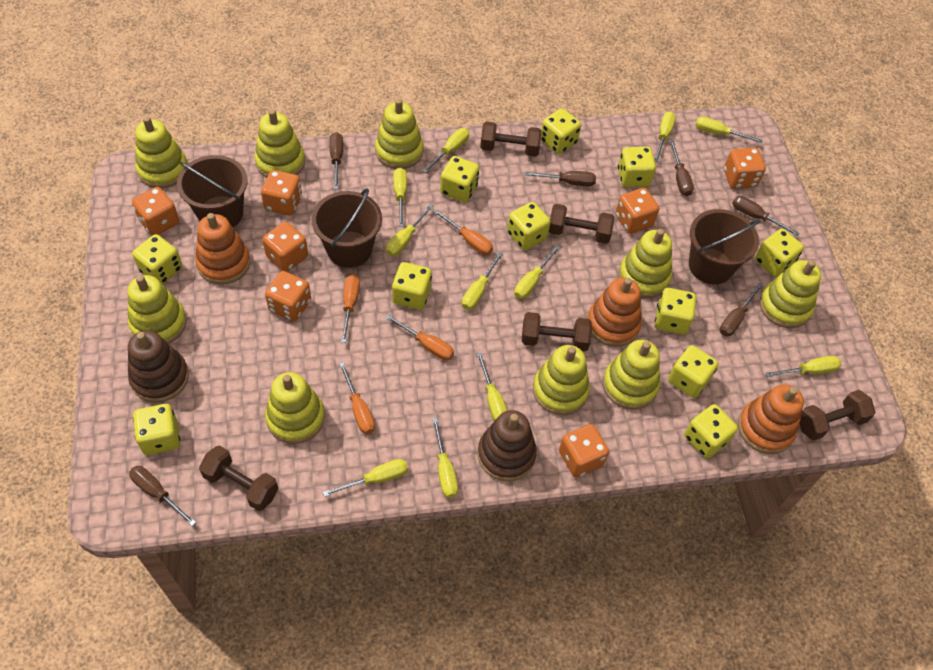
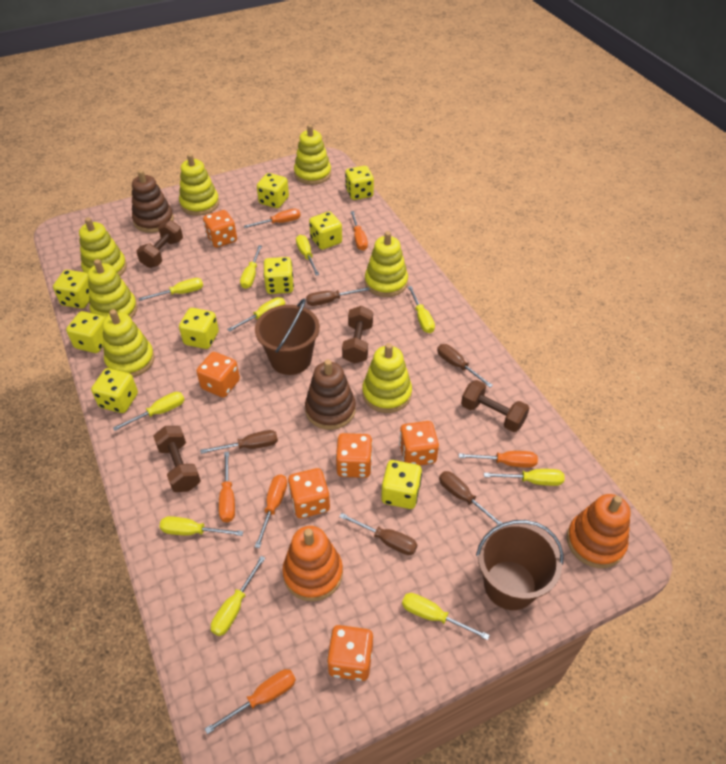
brown bucket: 3 -> 2
brown dumbbell: 5 -> 4
brown screwdriver: 6 -> 5
orange dice: 7 -> 6
orange screwdriver: 4 -> 6
orange stacking toy: 3 -> 2
yellow dice: 11 -> 9
yellow screwdriver: 11 -> 10
yellow stacking toy: 9 -> 7

